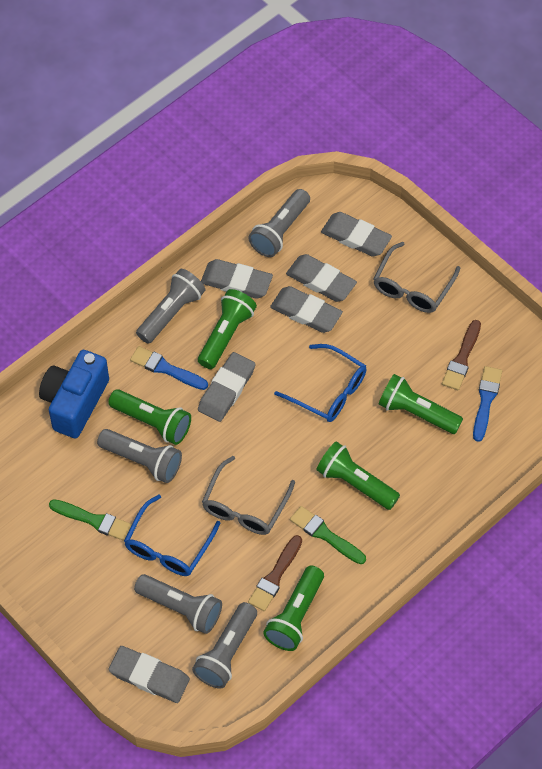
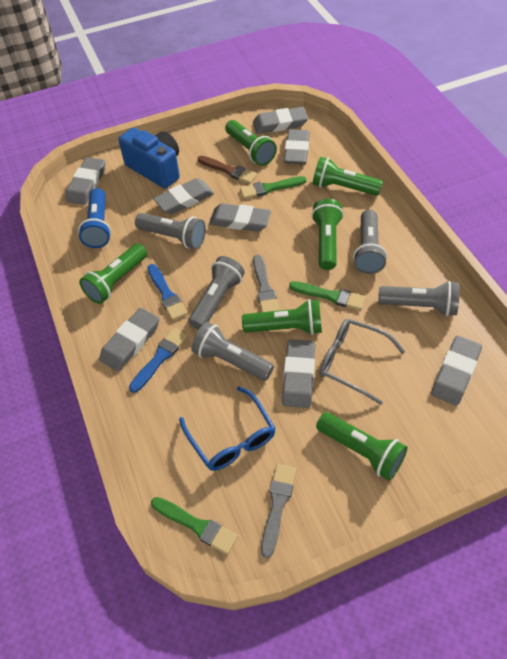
blue flashlight: 0 -> 1
blue glasses: 2 -> 1
brown brush: 2 -> 1
green brush: 2 -> 3
green flashlight: 5 -> 6
grey brush: 0 -> 2
grey eraser: 6 -> 8
grey glasses: 2 -> 1

